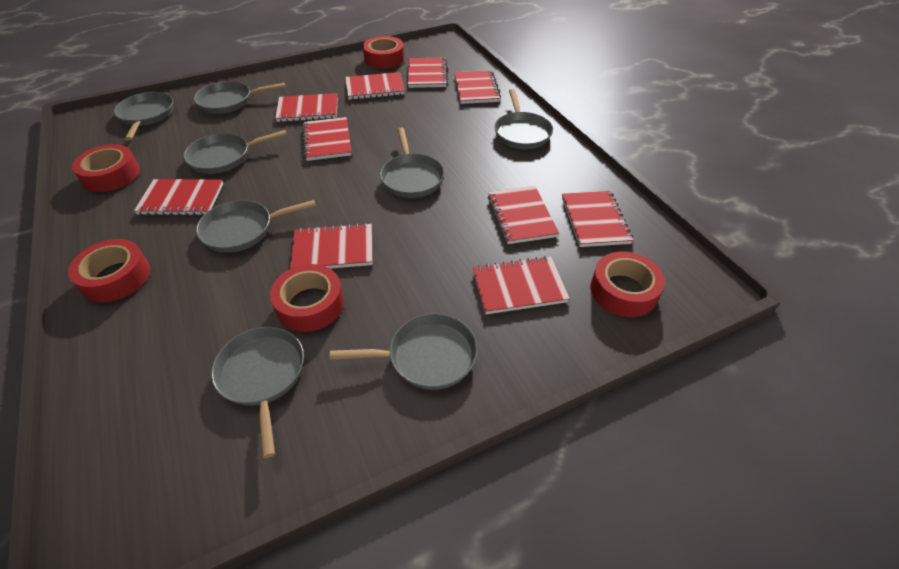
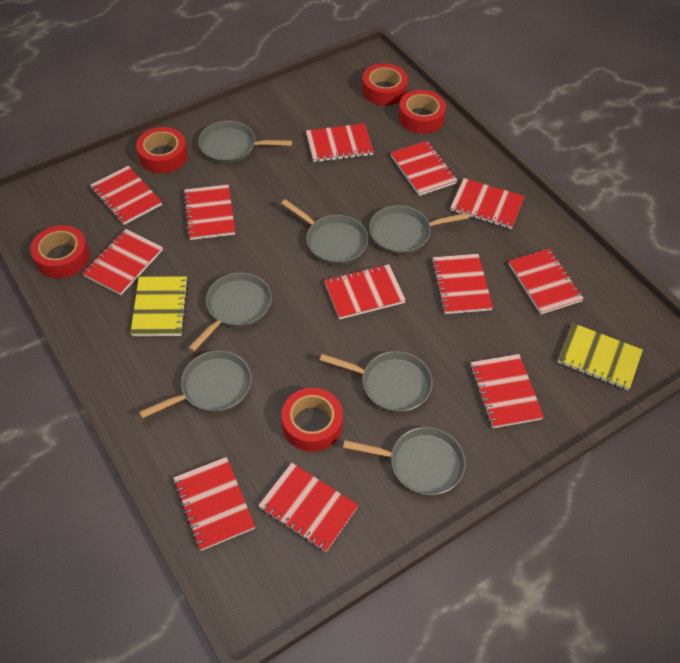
grey pan: 8 -> 7
red notebook: 10 -> 12
yellow notebook: 0 -> 2

